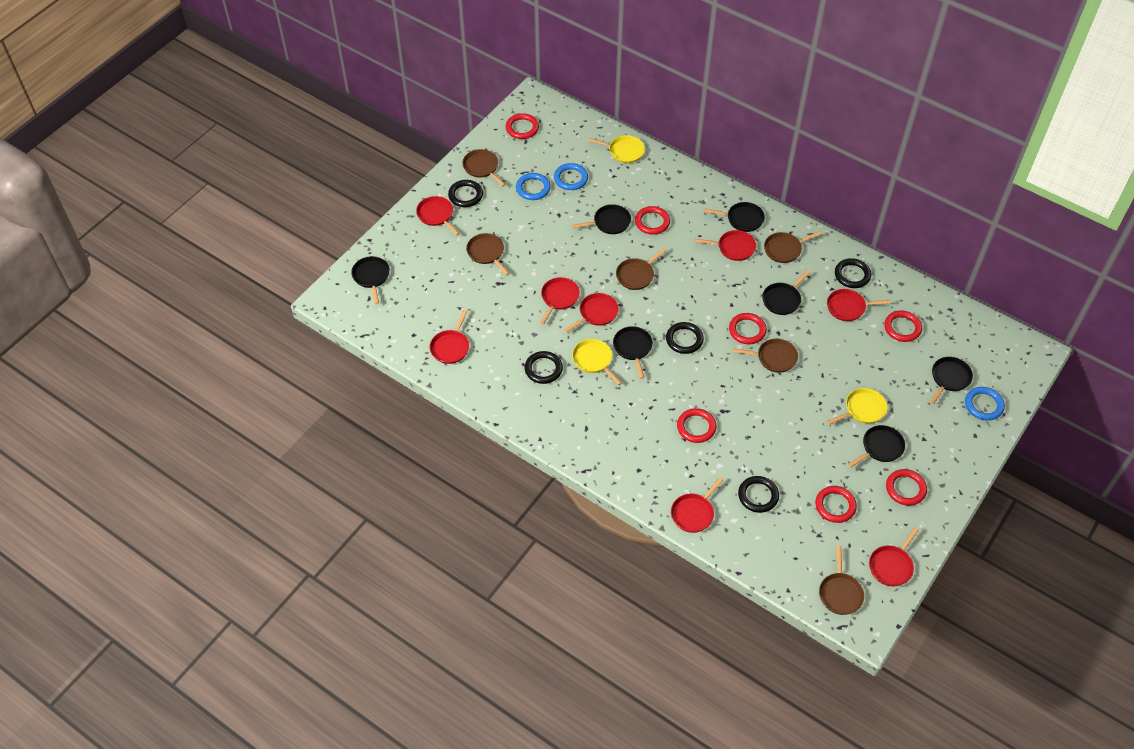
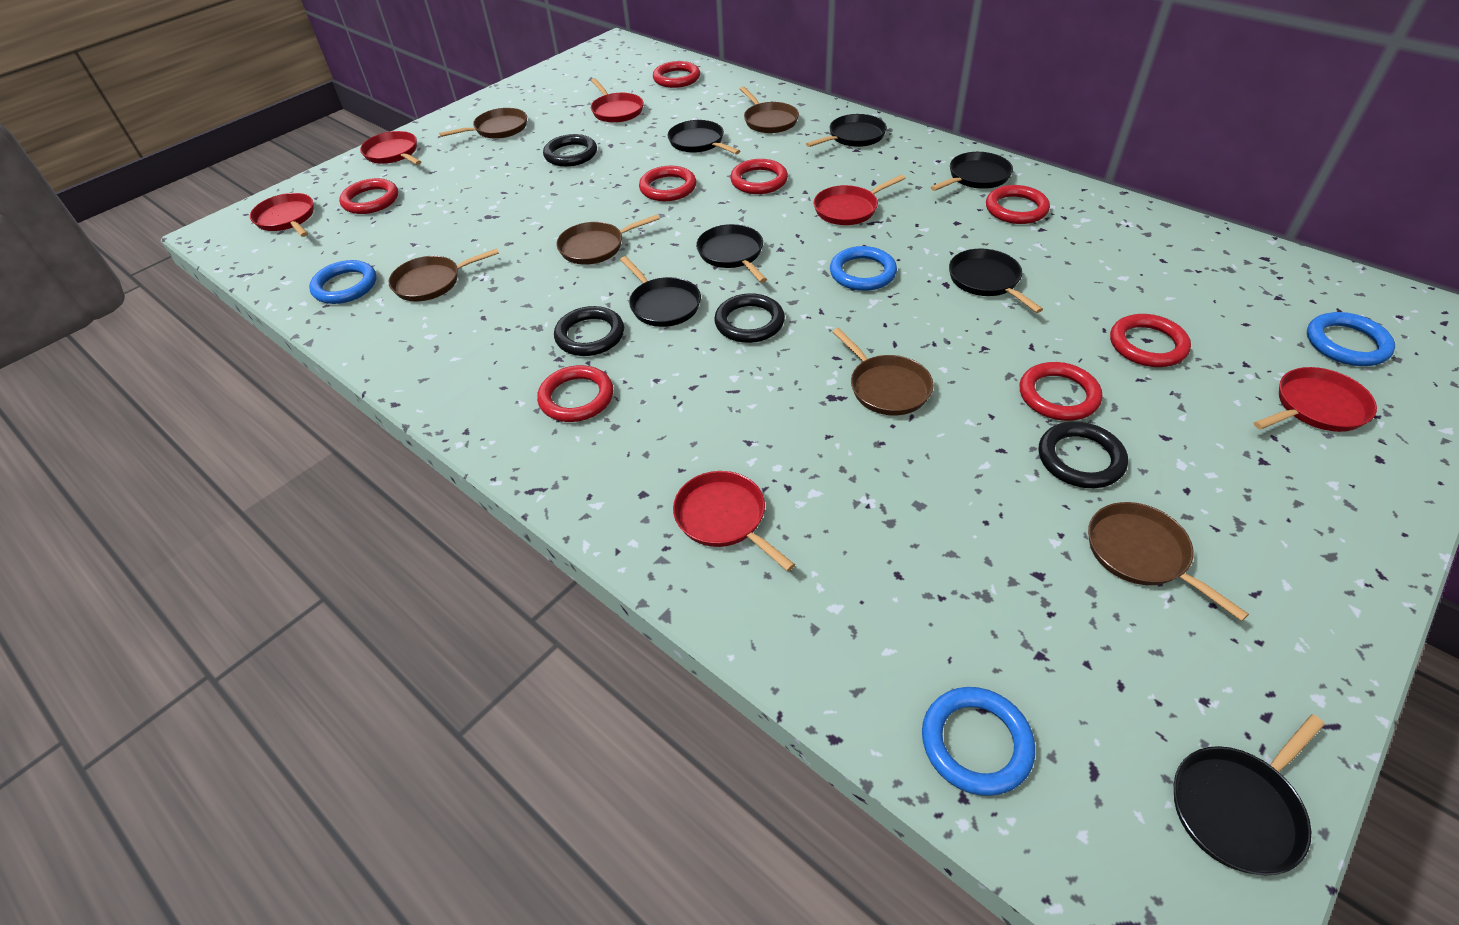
black ring: 5 -> 4
blue ring: 3 -> 4
red pan: 8 -> 6
red ring: 7 -> 8
yellow pan: 3 -> 0

